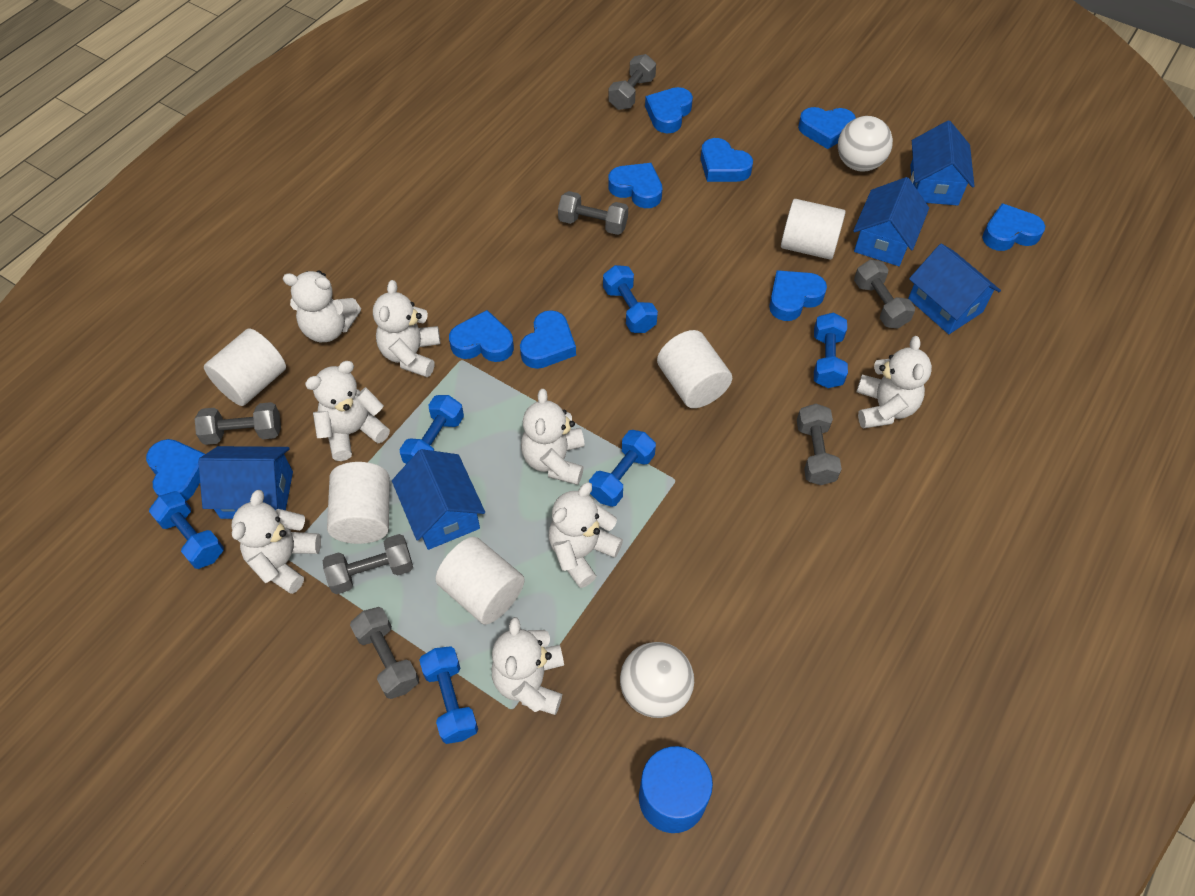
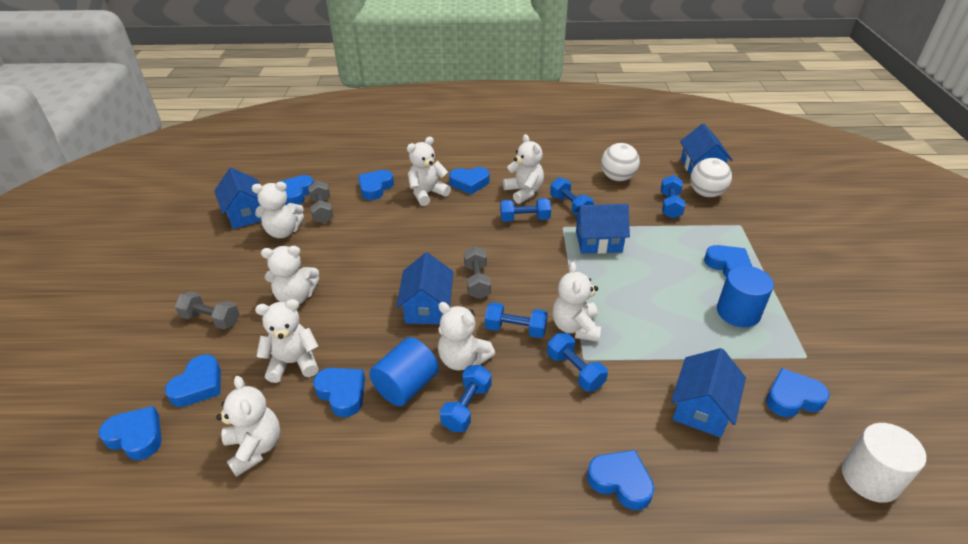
blue cylinder: 1 -> 2
grey dumbbell: 7 -> 3
white cylinder: 5 -> 1

